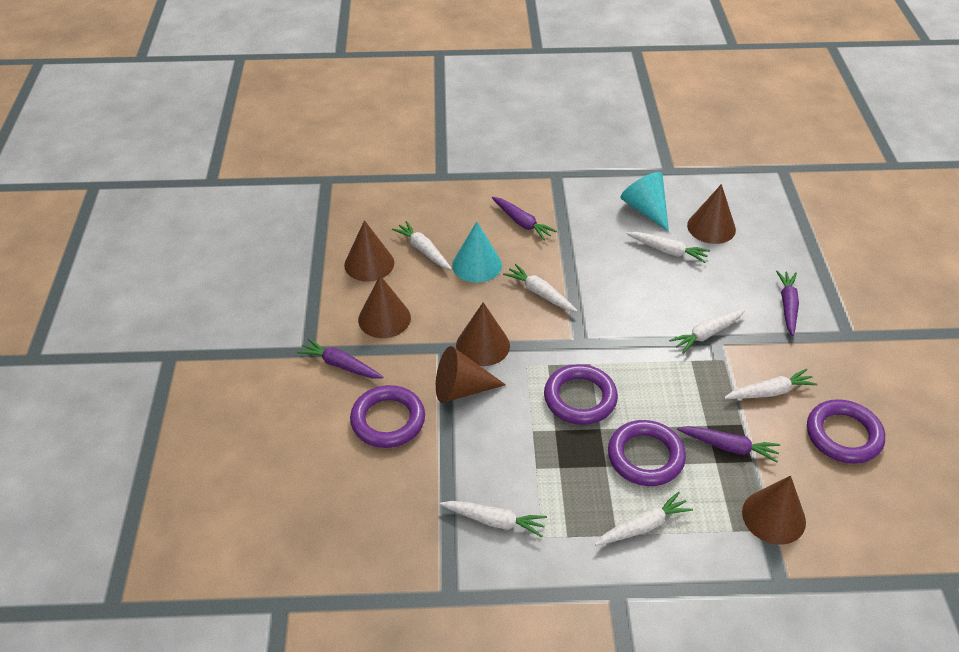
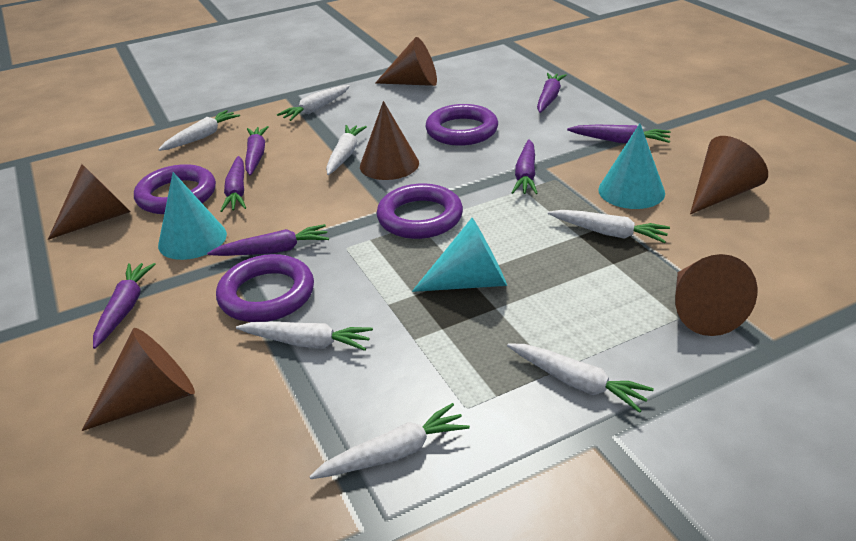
purple carrot: 4 -> 7
turquoise cone: 2 -> 3

